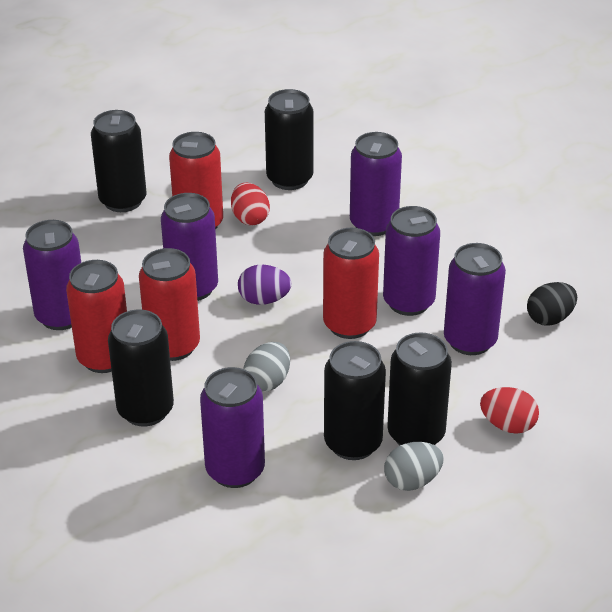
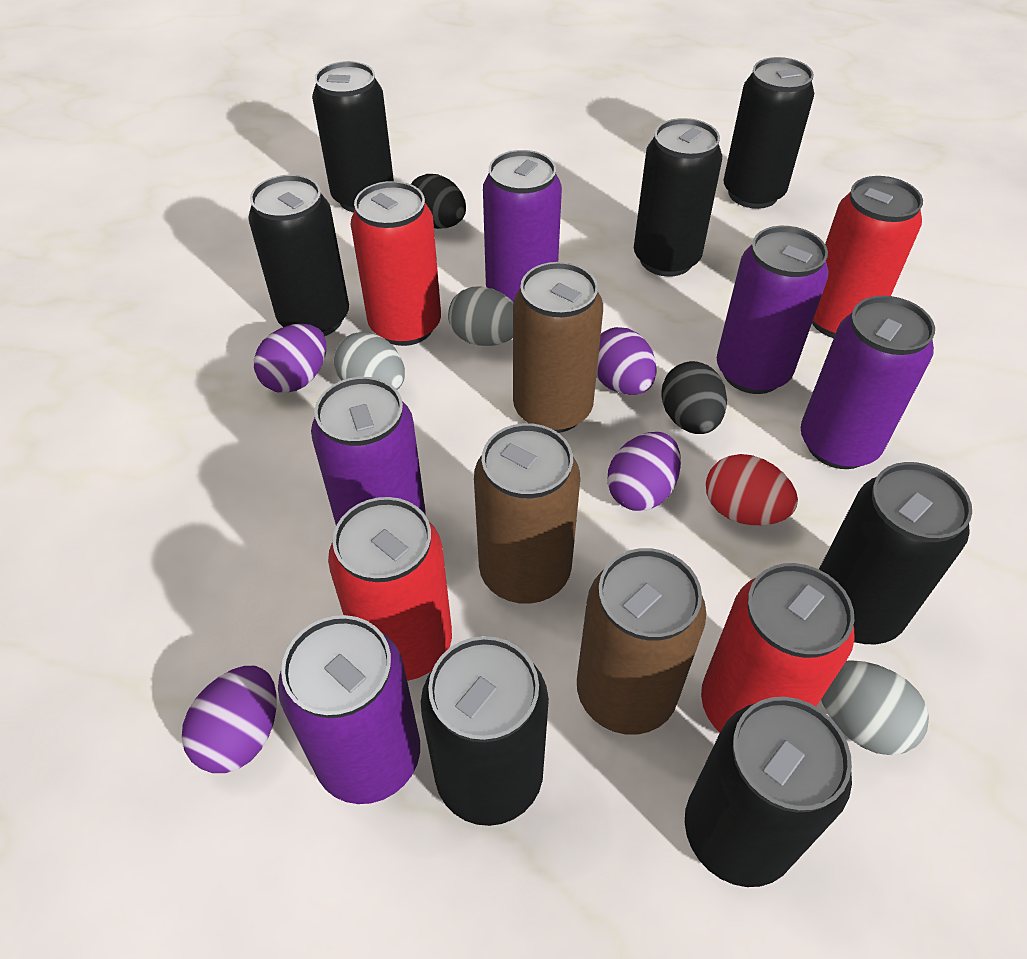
black can: 5 -> 7
black egg: 1 -> 2
brown can: 0 -> 3
grey egg: 2 -> 3
purple can: 6 -> 5
purple egg: 1 -> 4
red egg: 2 -> 1

